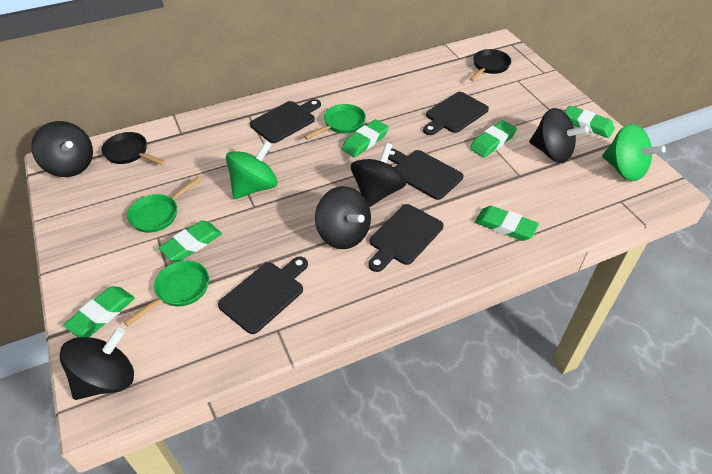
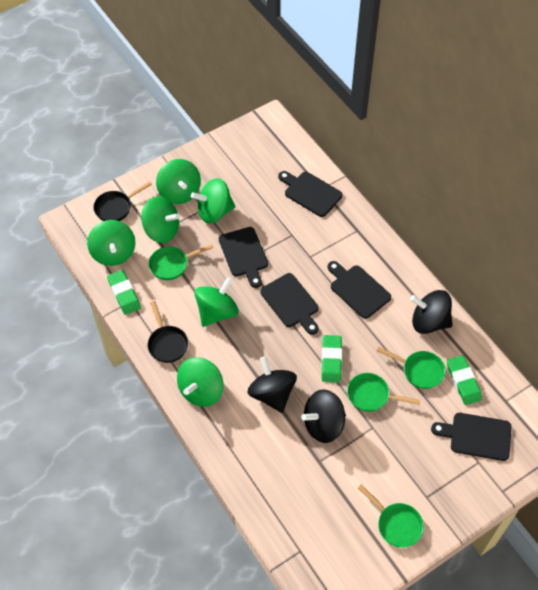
black spinning top: 5 -> 3
green eraser: 6 -> 3
green pan: 3 -> 4
green spinning top: 2 -> 6

